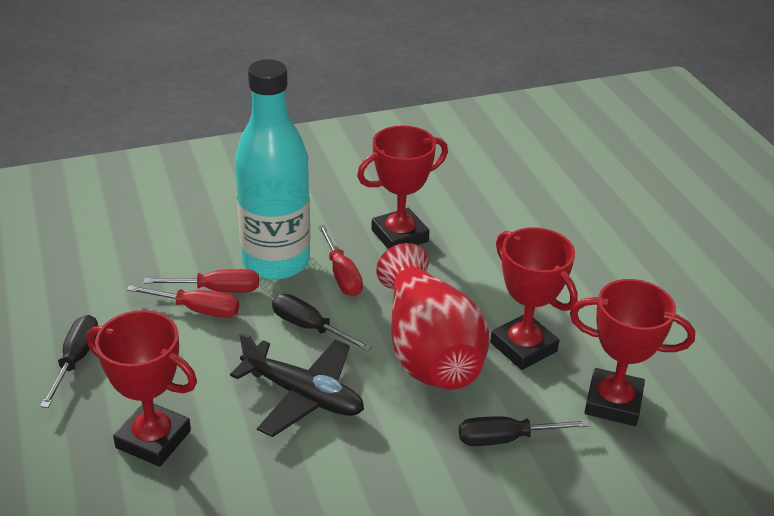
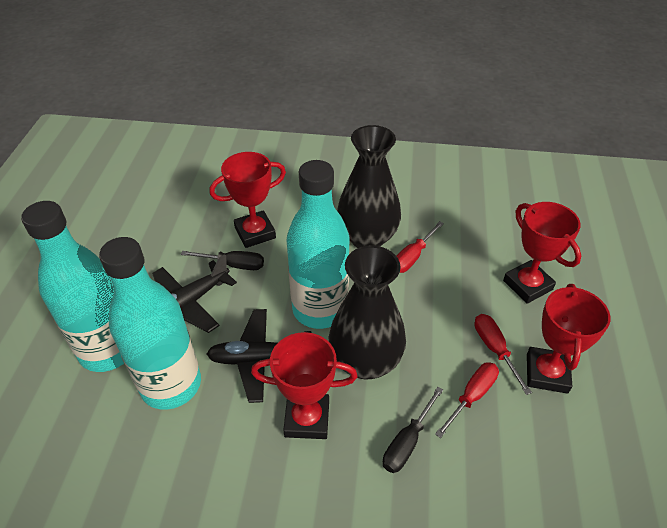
black plane: 1 -> 2
black screwdriver: 3 -> 2
black vase: 0 -> 2
red vase: 1 -> 0
turquoise bottle: 1 -> 3

